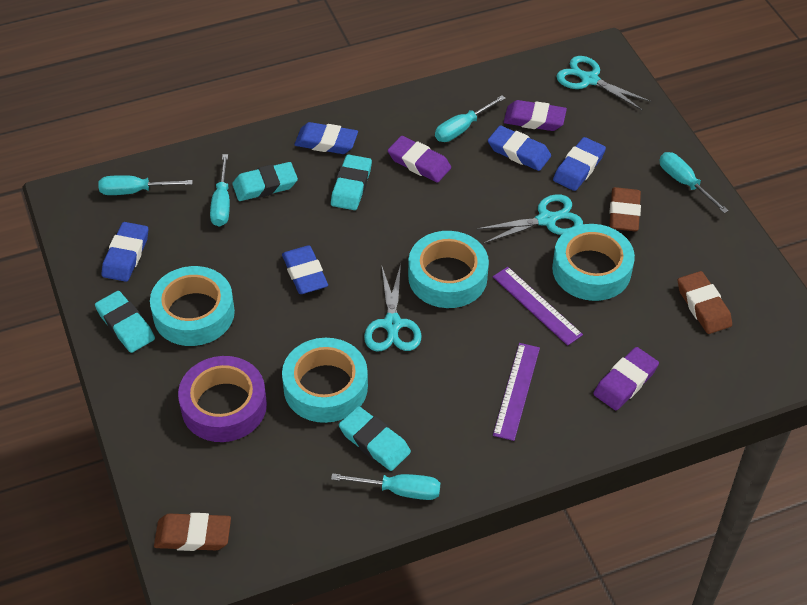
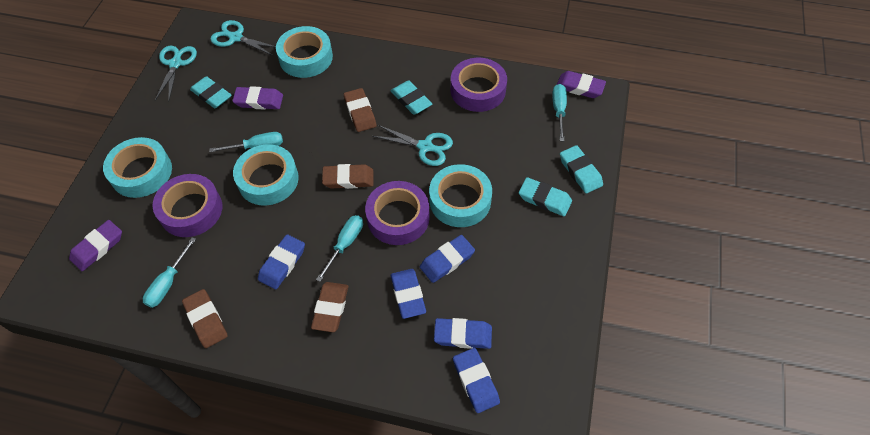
brown eraser: 3 -> 4
purple ruler: 2 -> 0
purple tape: 1 -> 3
turquoise screwdriver: 5 -> 4

